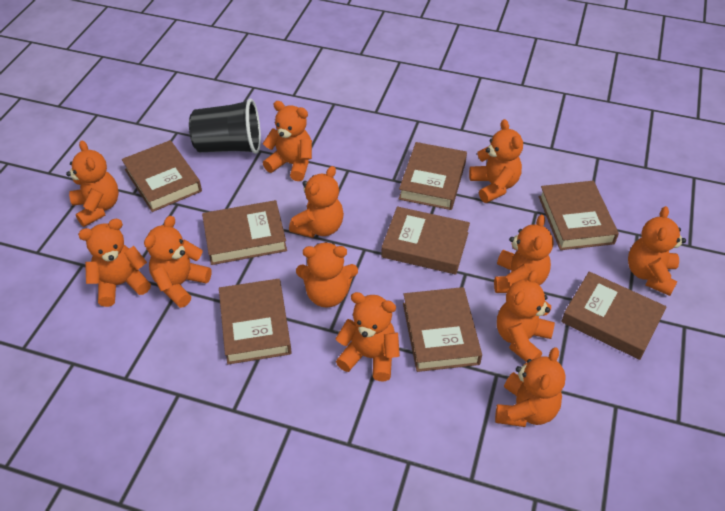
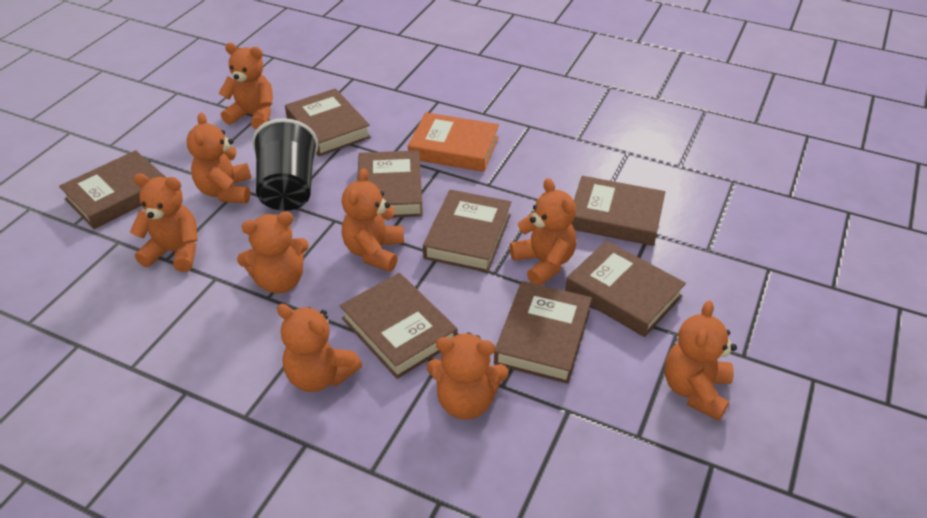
orange book: 0 -> 1
orange teddy bear: 12 -> 9

